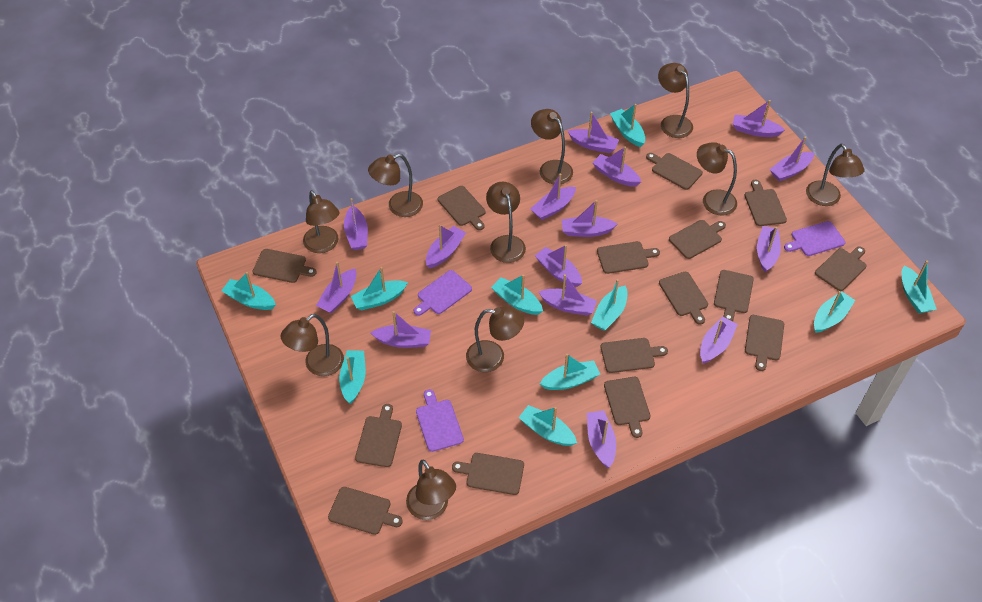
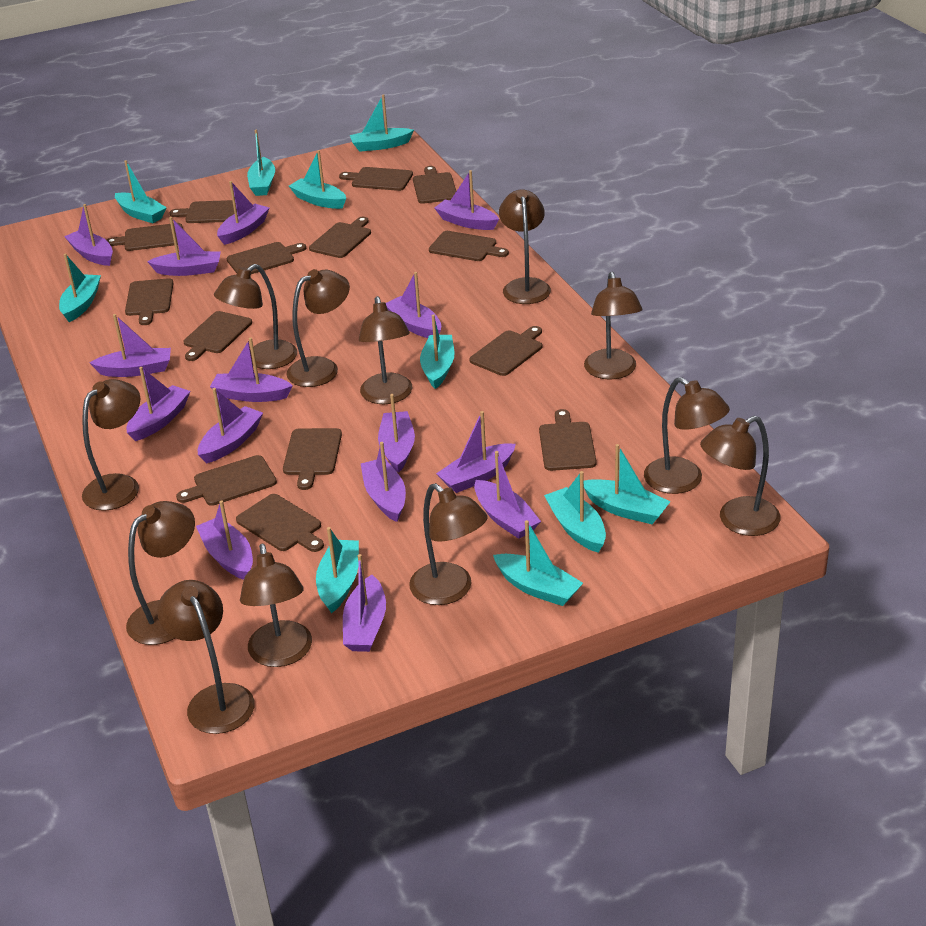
brown cutting board: 15 -> 14
brown lamp: 10 -> 12
purple cutting board: 3 -> 0

